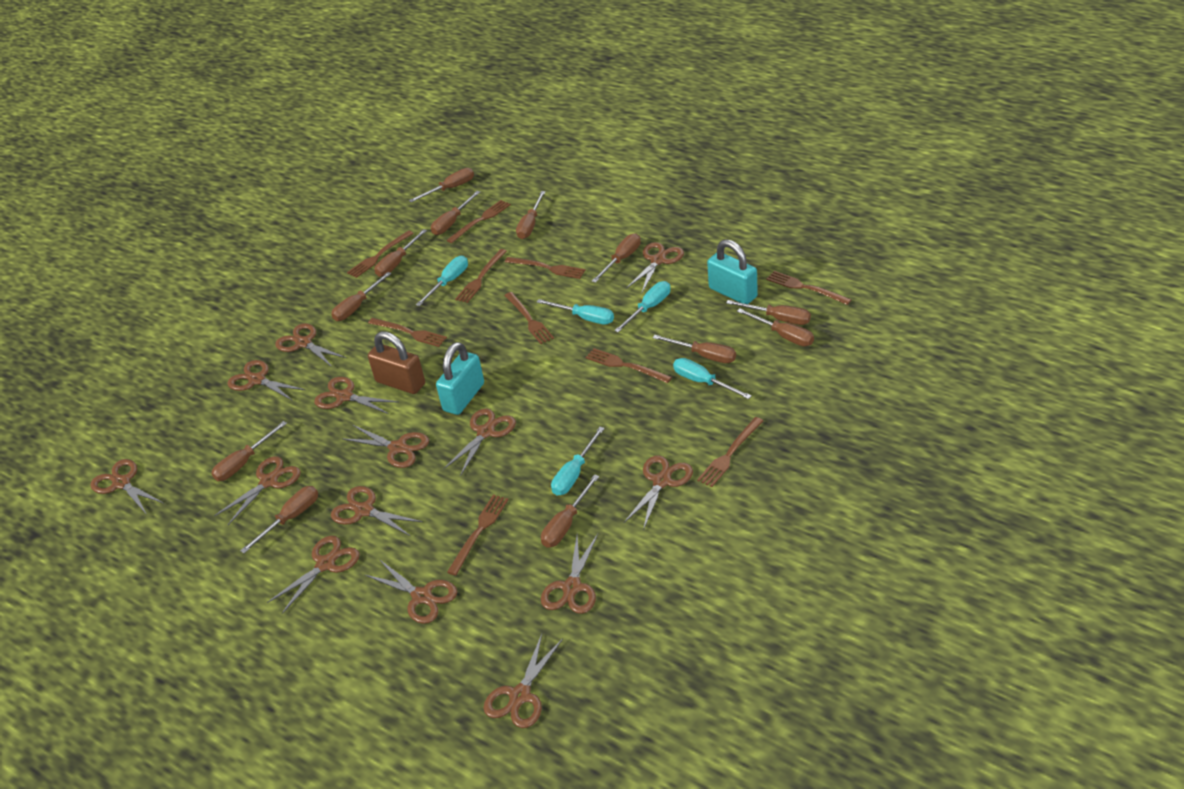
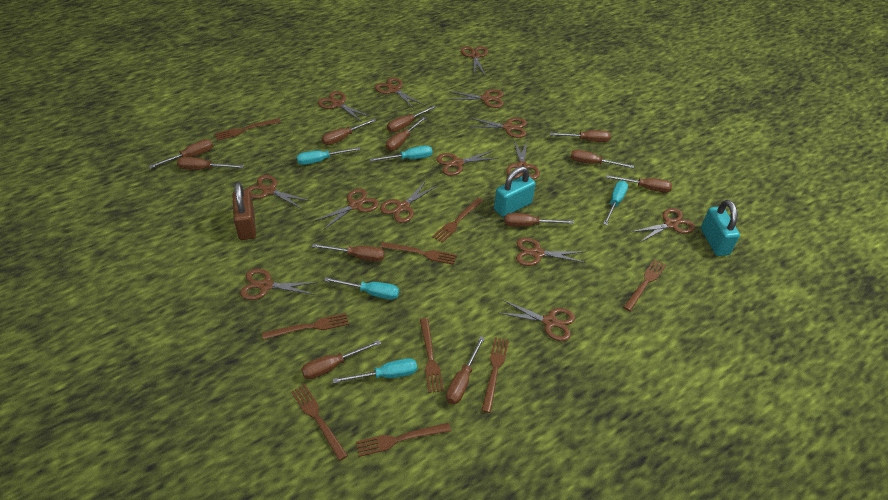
brown fork: 10 -> 9

